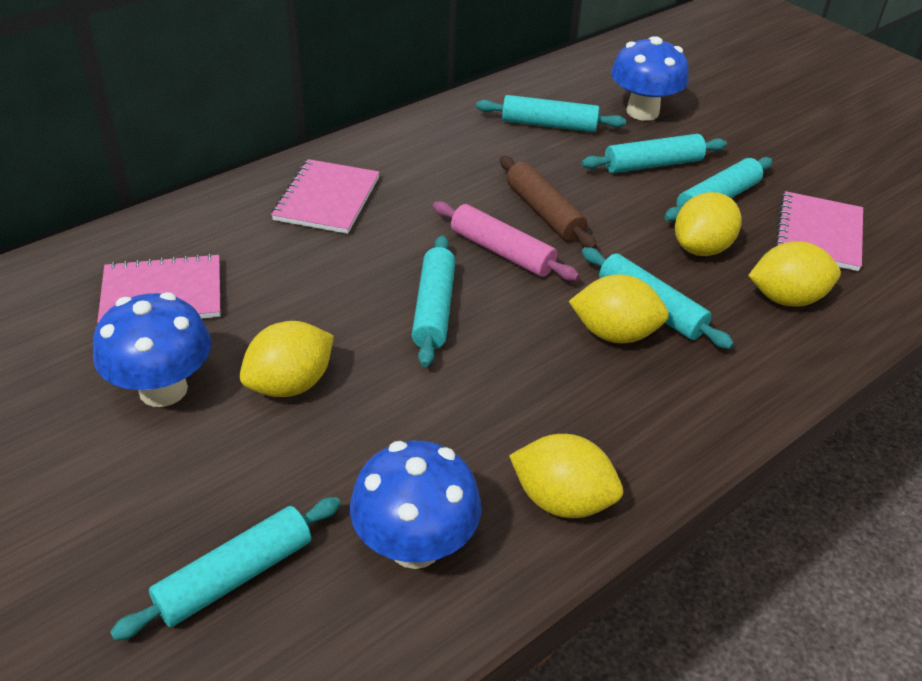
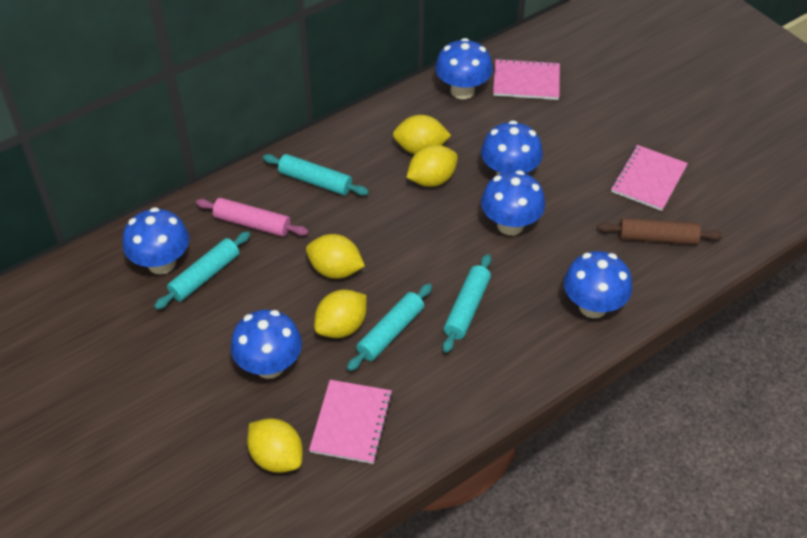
blue mushroom: 3 -> 6
turquoise rolling pin: 6 -> 4

